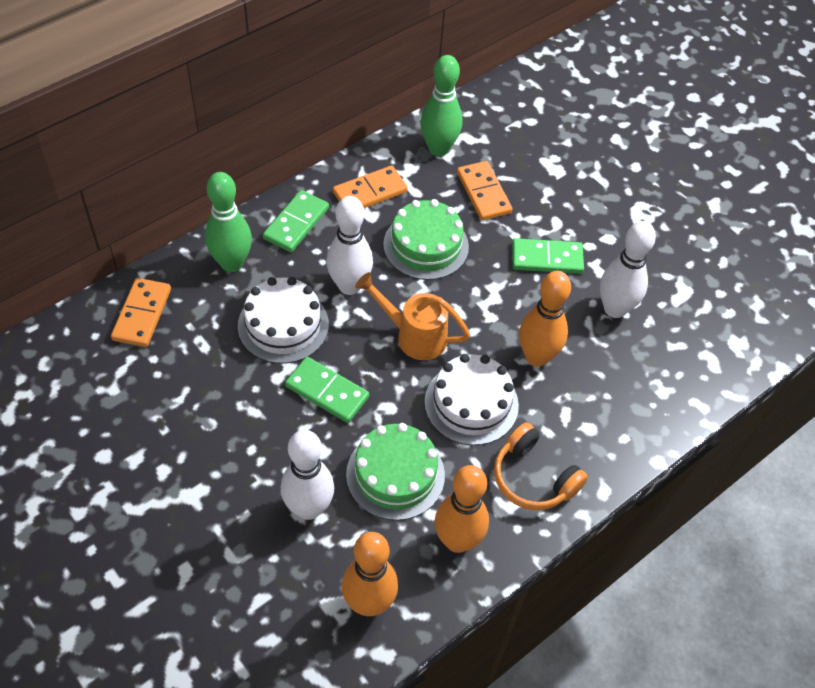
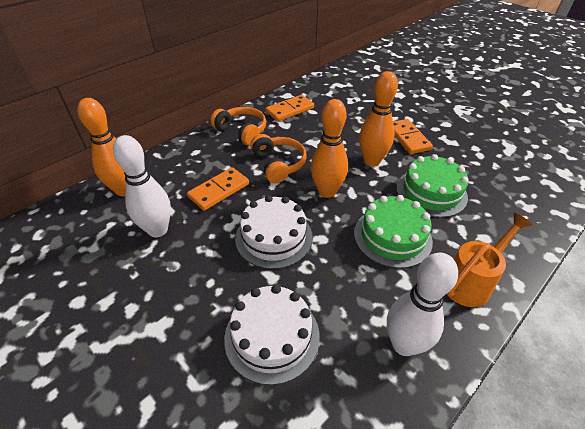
green bowling pin: 2 -> 0
green domino: 3 -> 0
orange headphones: 1 -> 2
white bowling pin: 3 -> 2

